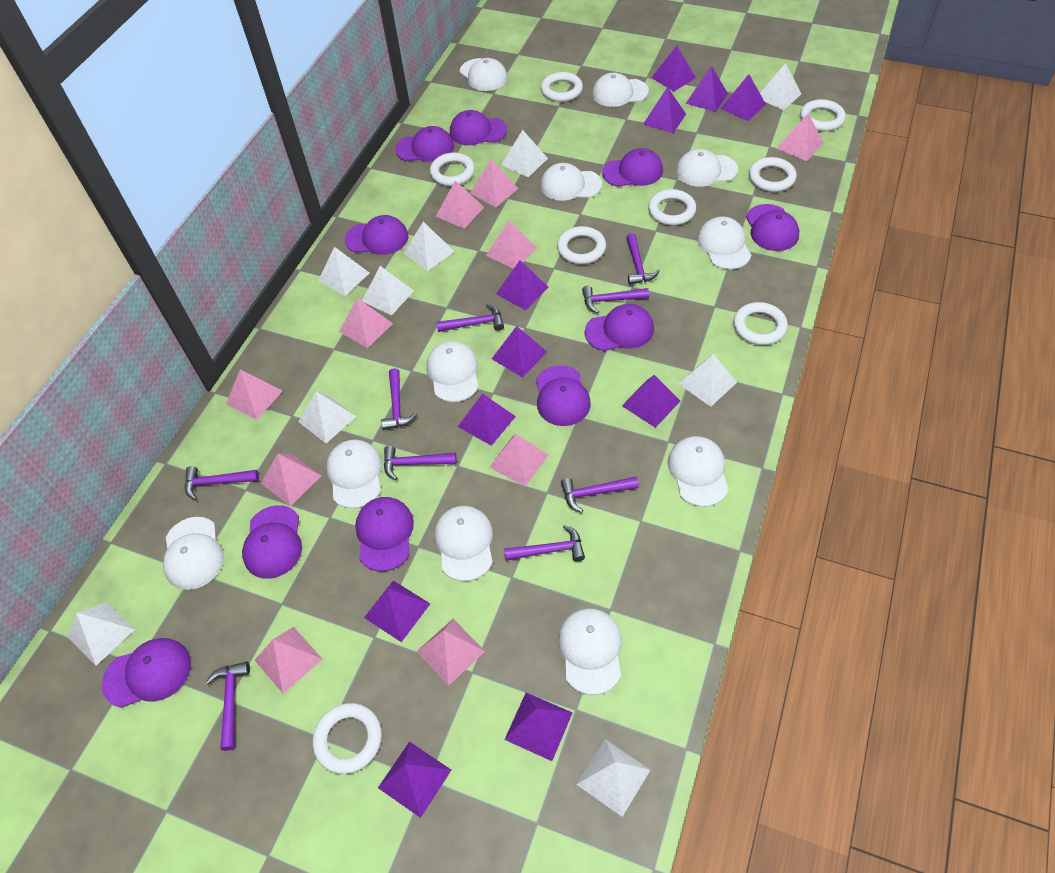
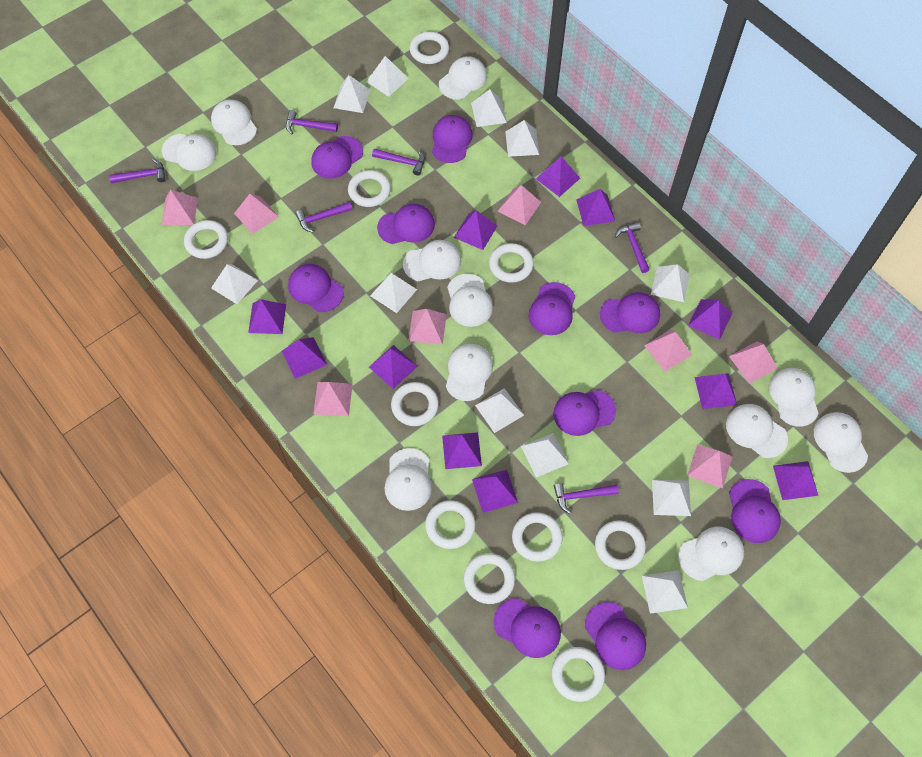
pink pyramid: 10 -> 8
purple hammer: 9 -> 6
white pyramid: 9 -> 11
white ring: 8 -> 10

